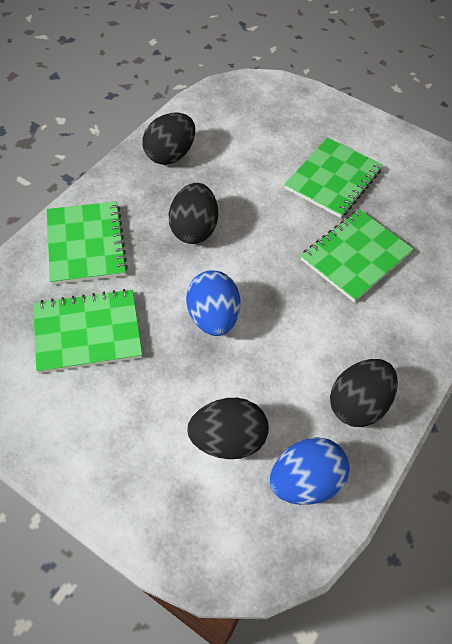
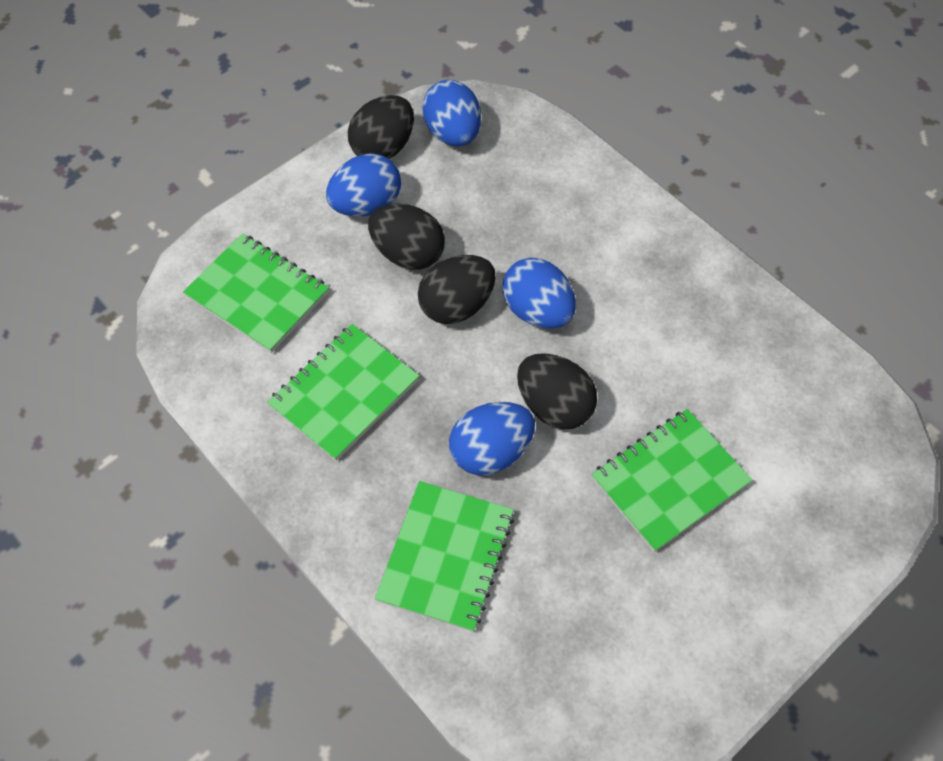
blue egg: 2 -> 4

